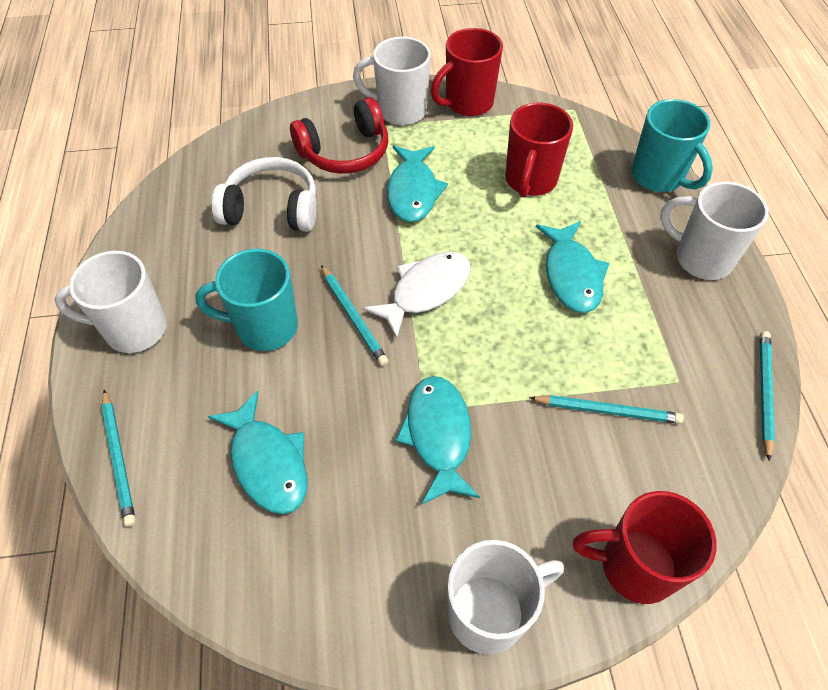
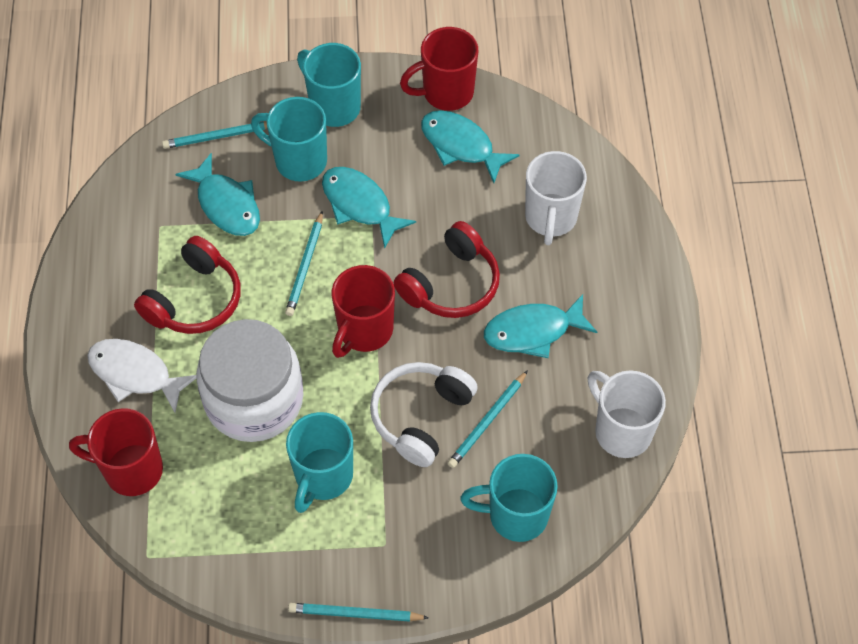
red headphones: 1 -> 2
turquoise mug: 2 -> 4
white jar: 0 -> 1
white mug: 4 -> 2

